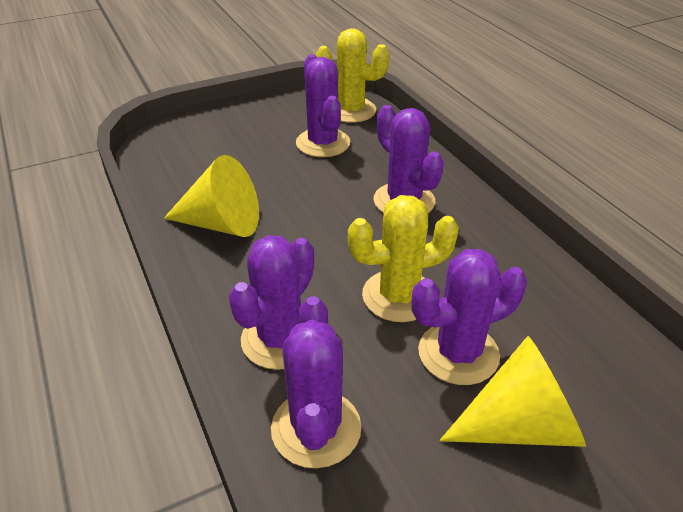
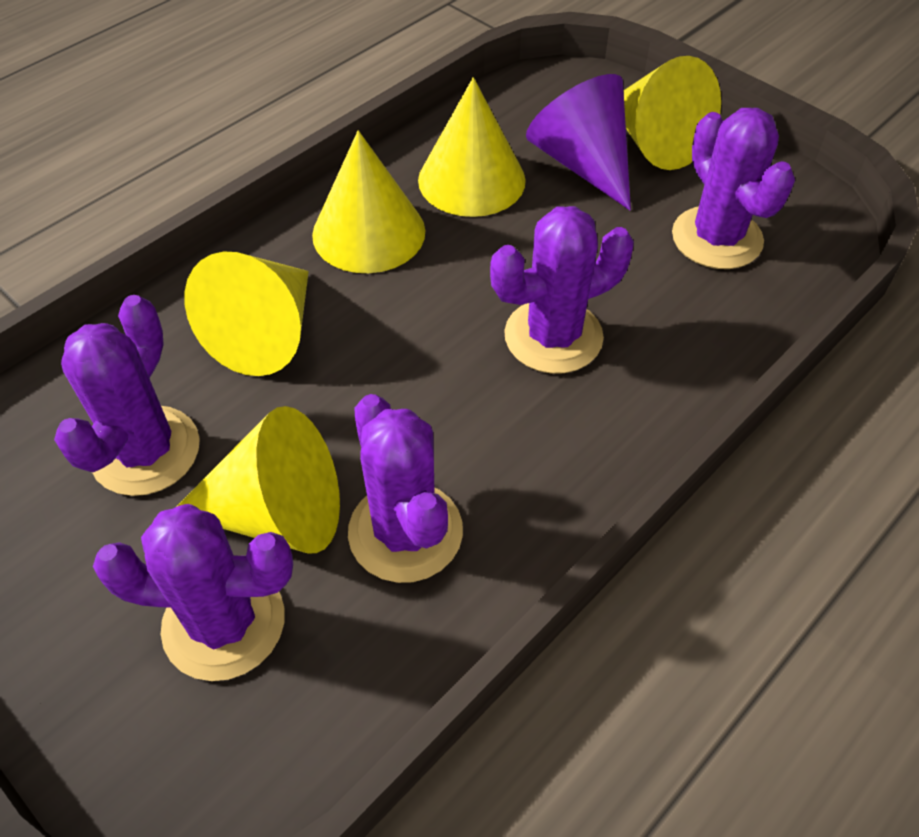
purple cone: 0 -> 1
yellow cactus: 2 -> 0
yellow cone: 2 -> 5

